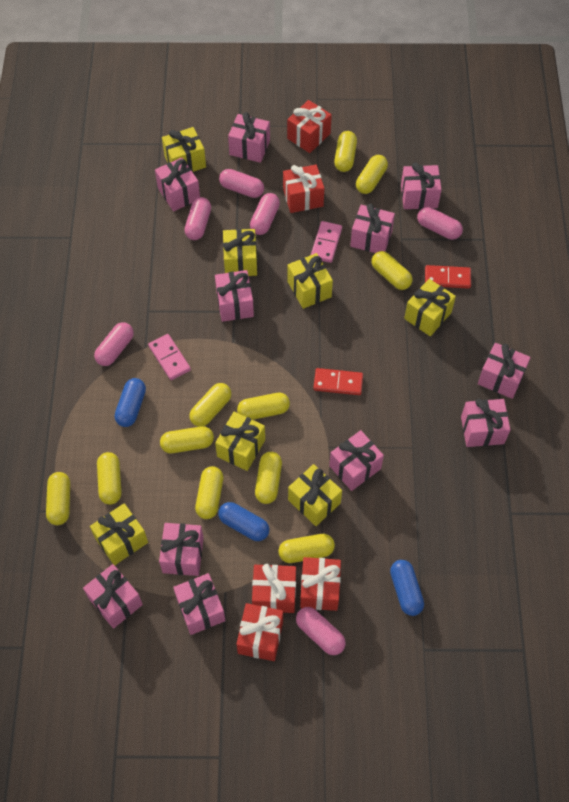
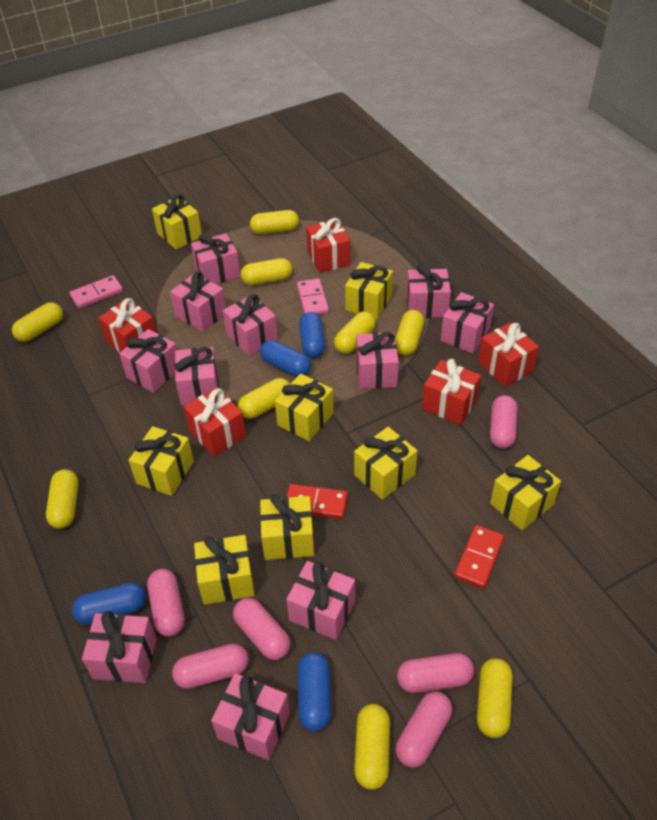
blue capsule: 3 -> 4
yellow capsule: 11 -> 9
yellow gift: 7 -> 8

